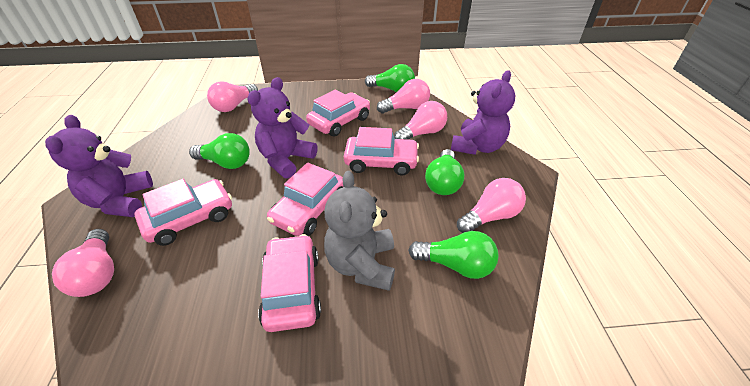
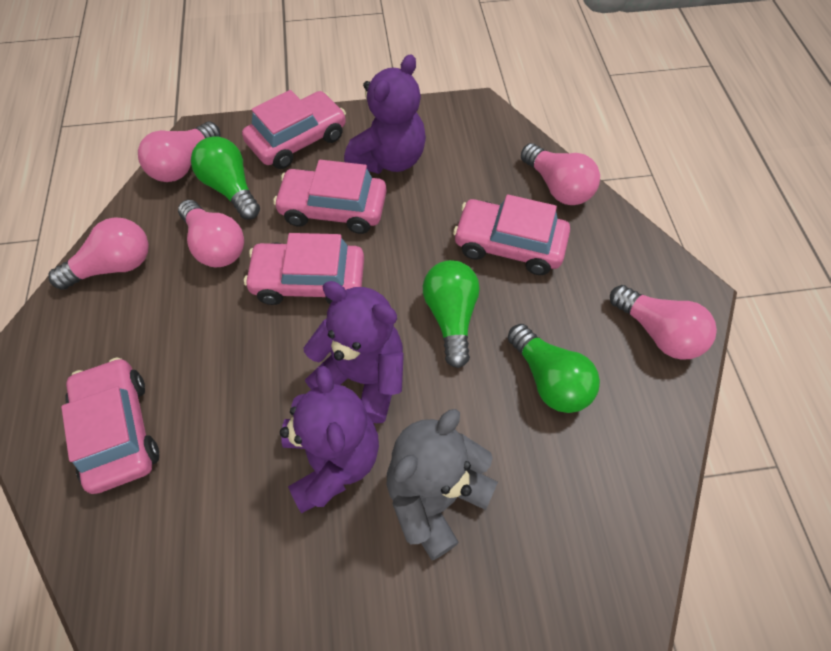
green light bulb: 4 -> 3

